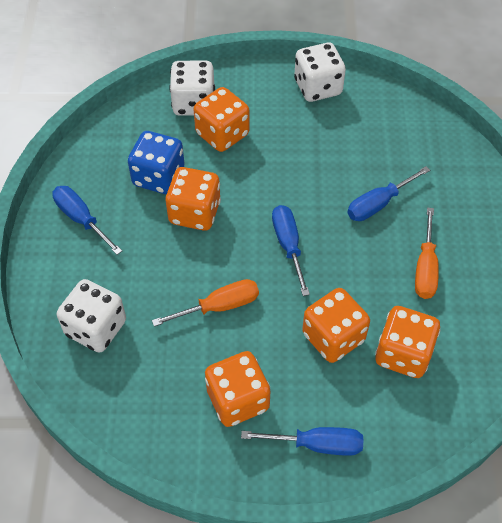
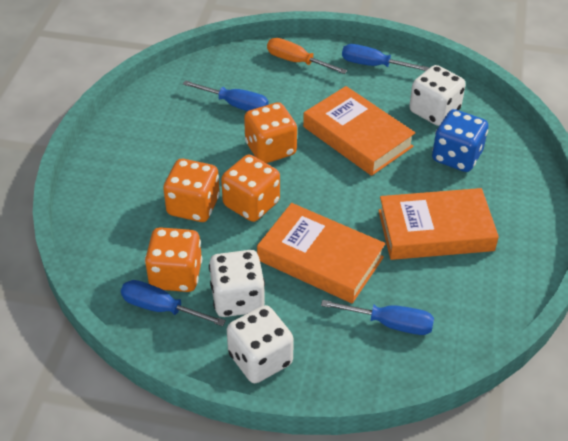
orange book: 0 -> 3
orange dice: 5 -> 4
orange screwdriver: 2 -> 1

